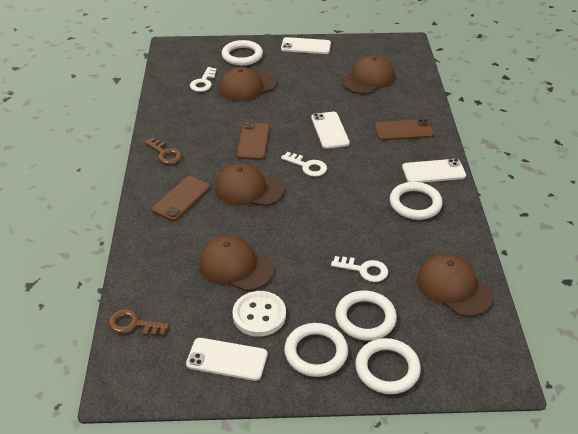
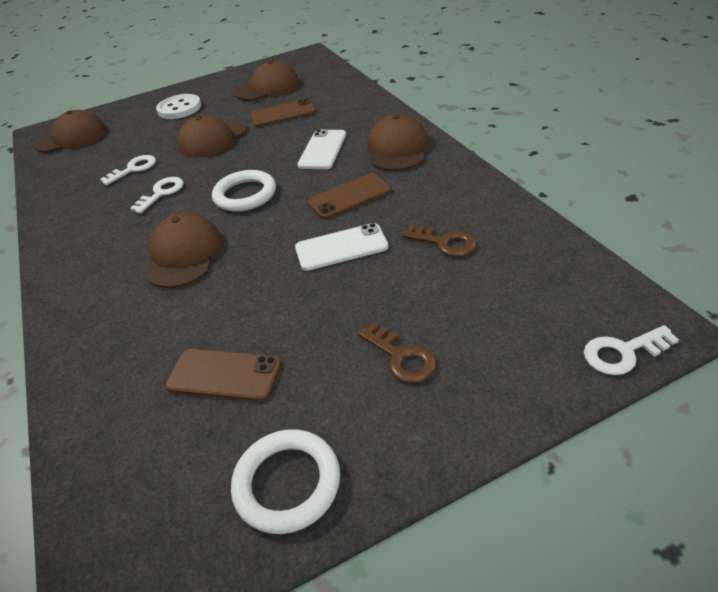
white phone: 4 -> 2
white ring: 5 -> 2

